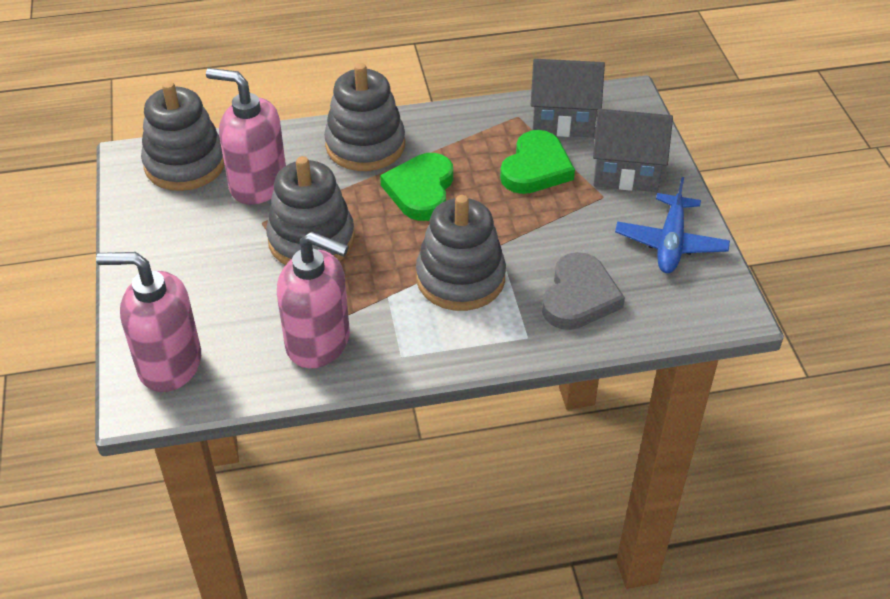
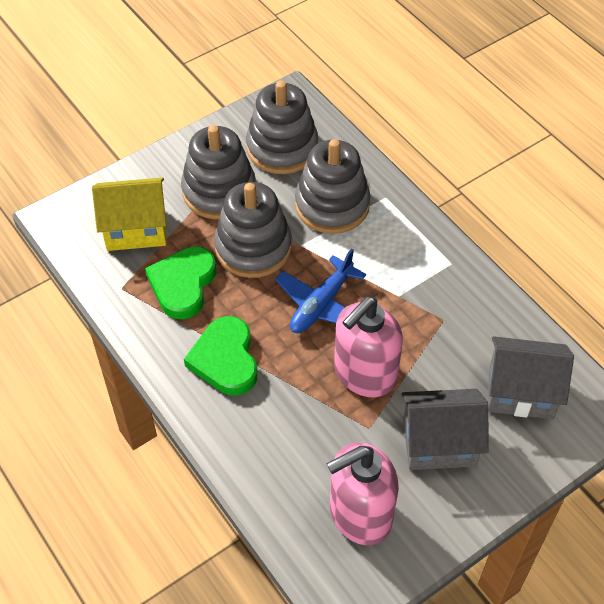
grey heart: 1 -> 0
pink soap dispenser: 3 -> 2
yellow house: 0 -> 1

